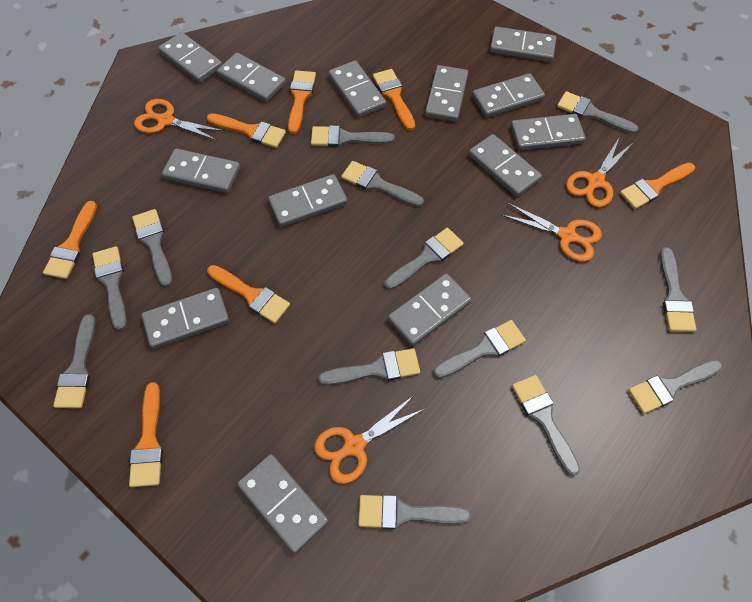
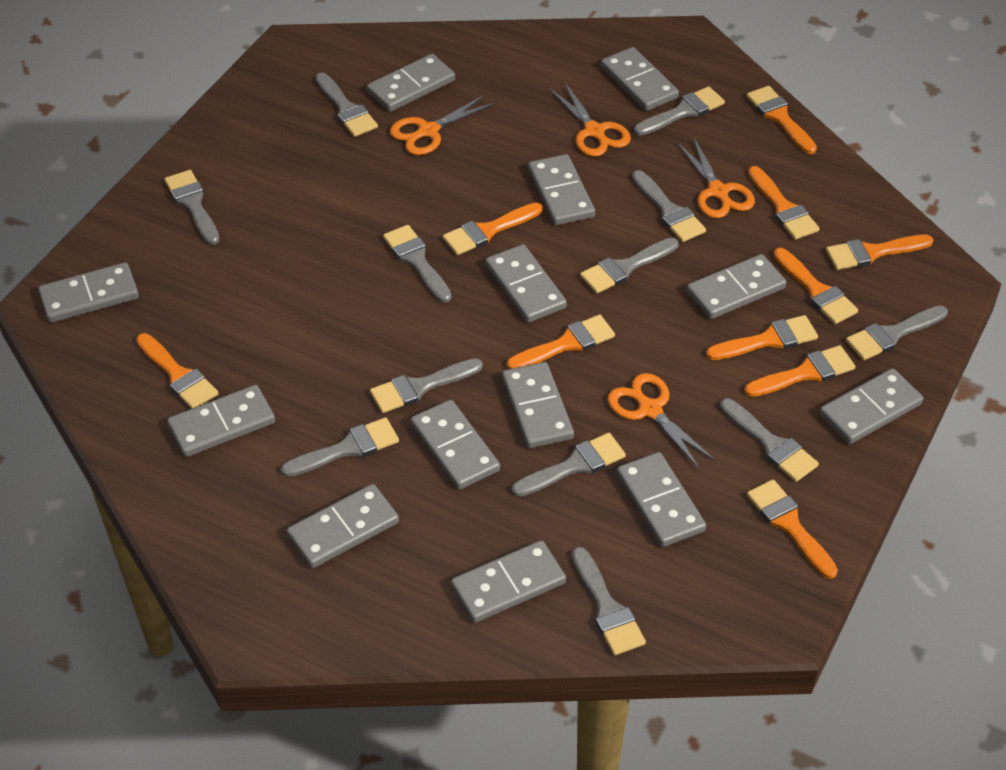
grey brush: 13 -> 12
orange brush: 7 -> 10

